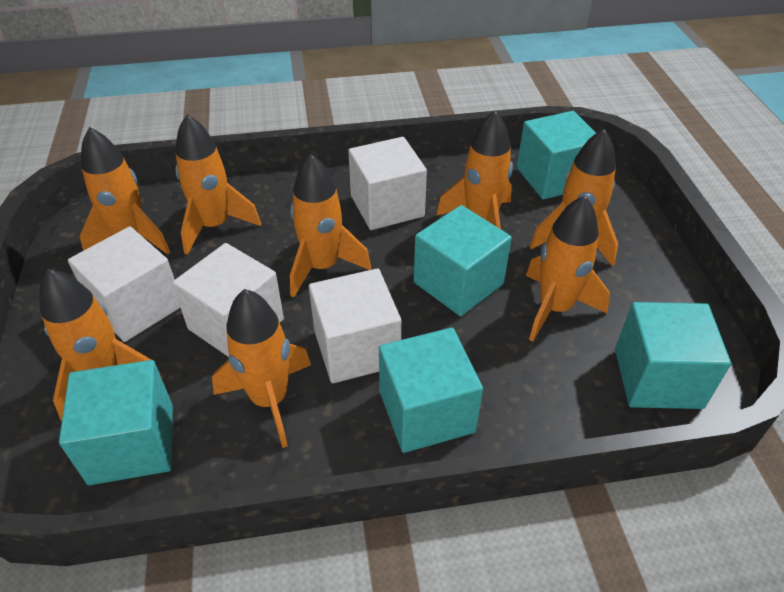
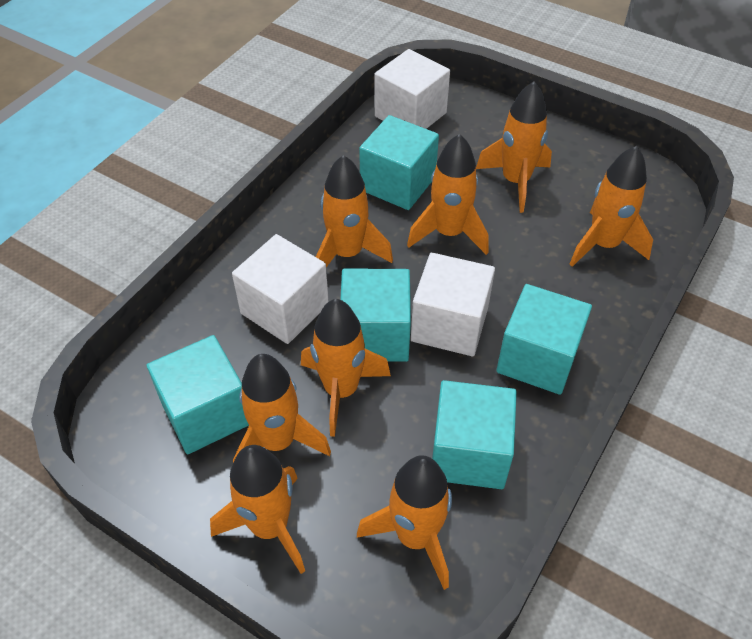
white cube: 4 -> 3

